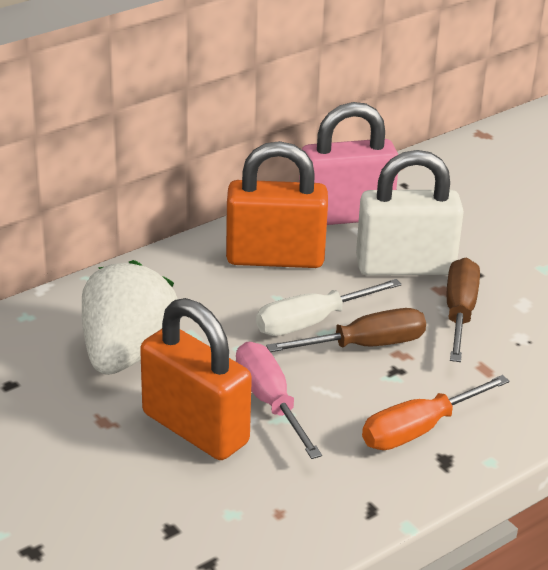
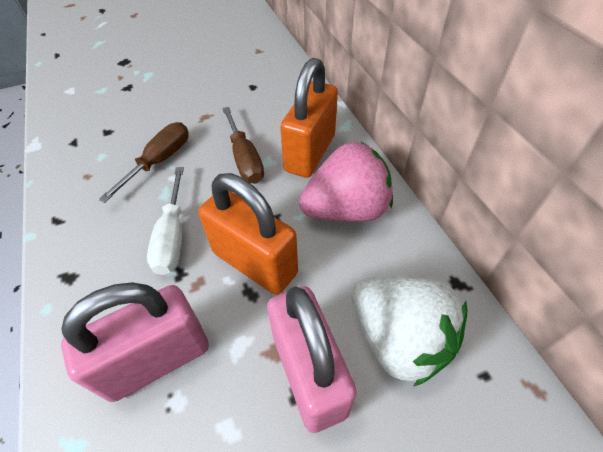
orange screwdriver: 1 -> 0
pink padlock: 1 -> 2
pink screwdriver: 1 -> 0
pink strawberry: 0 -> 1
white padlock: 1 -> 0

